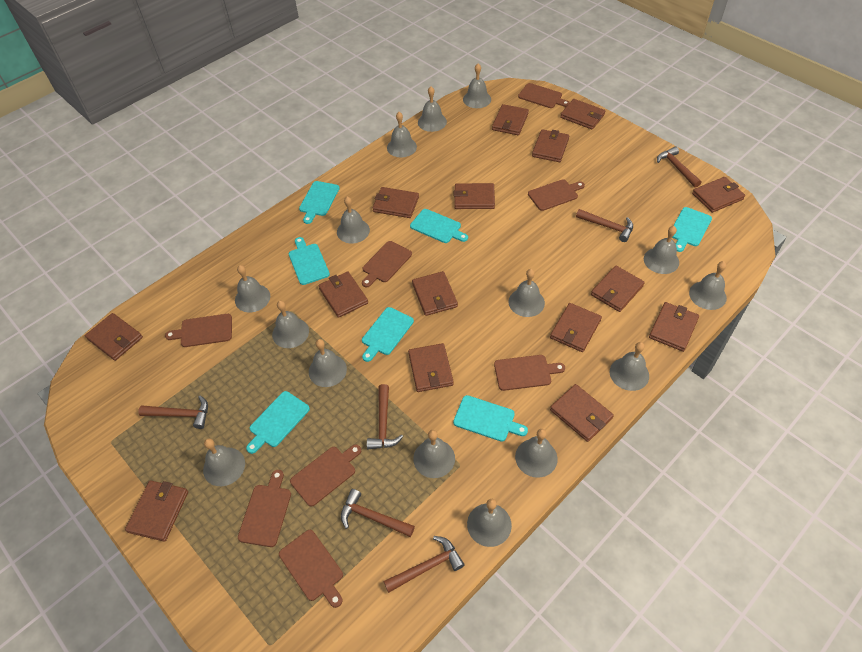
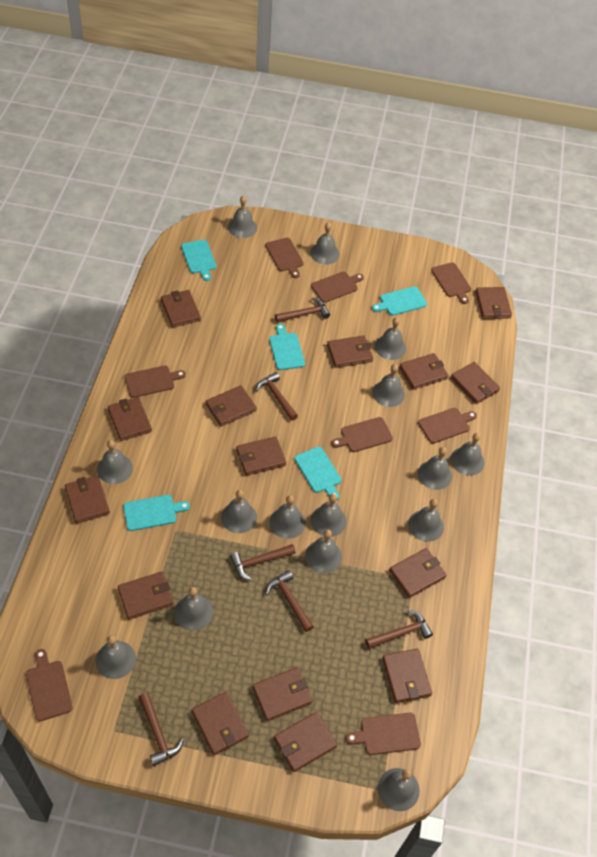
turquoise cutting board: 7 -> 5

